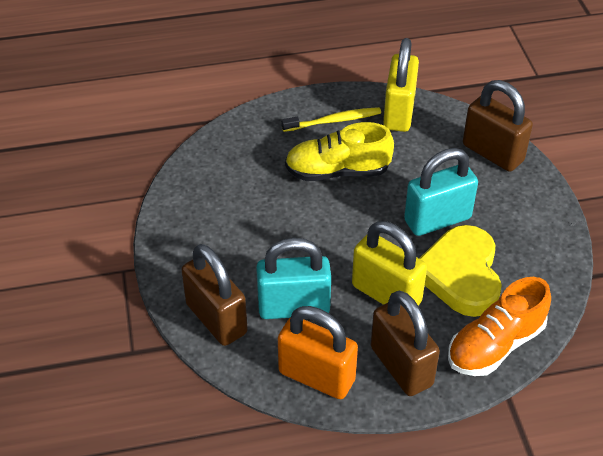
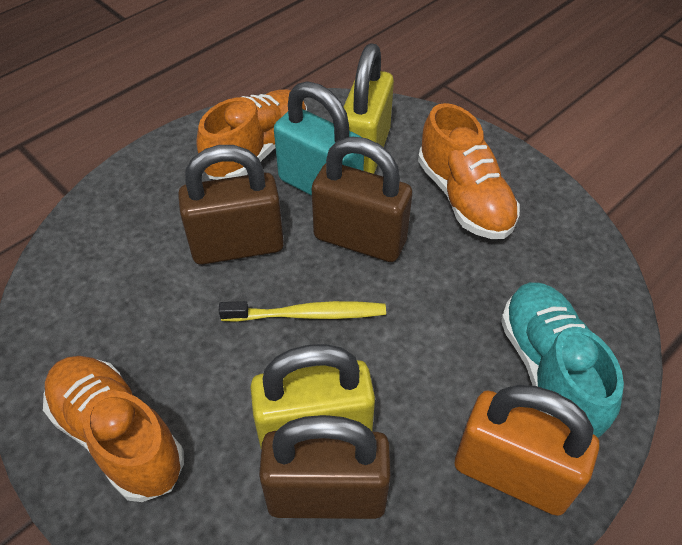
orange shoe: 1 -> 3
turquoise padlock: 2 -> 1
turquoise shoe: 0 -> 1
yellow heart: 1 -> 0
yellow shoe: 1 -> 0

